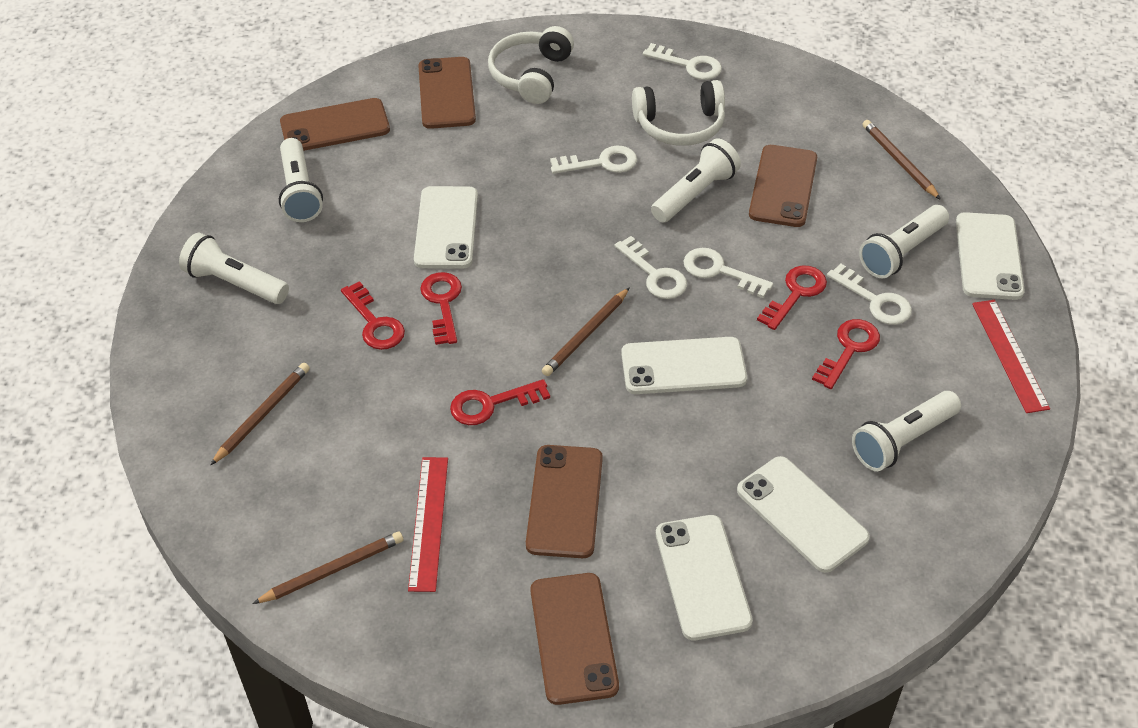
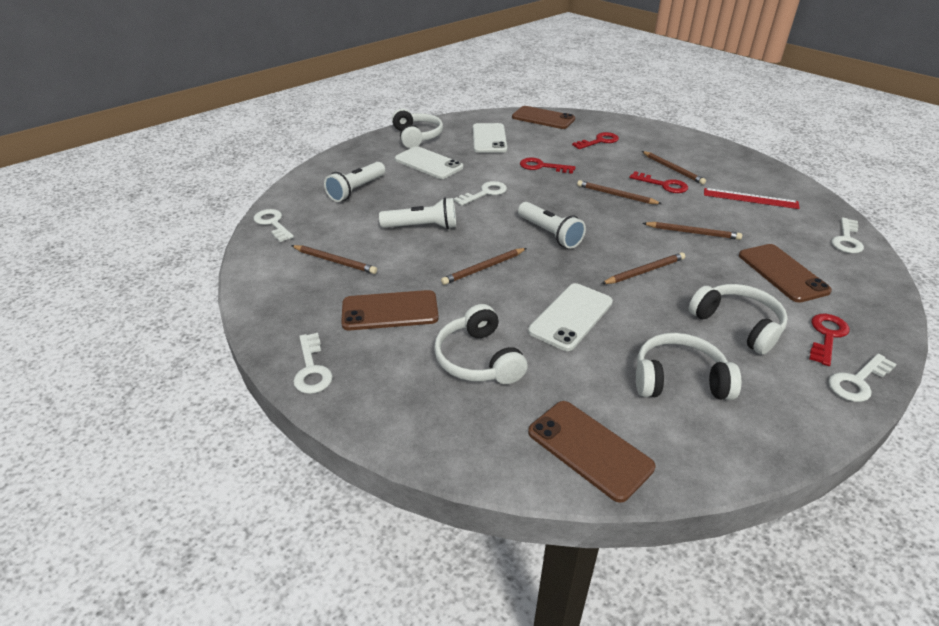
brown pencil: 4 -> 6
brown phone: 5 -> 4
red key: 5 -> 4
red ruler: 2 -> 1
white flashlight: 5 -> 3
white headphones: 2 -> 4
white phone: 5 -> 3

